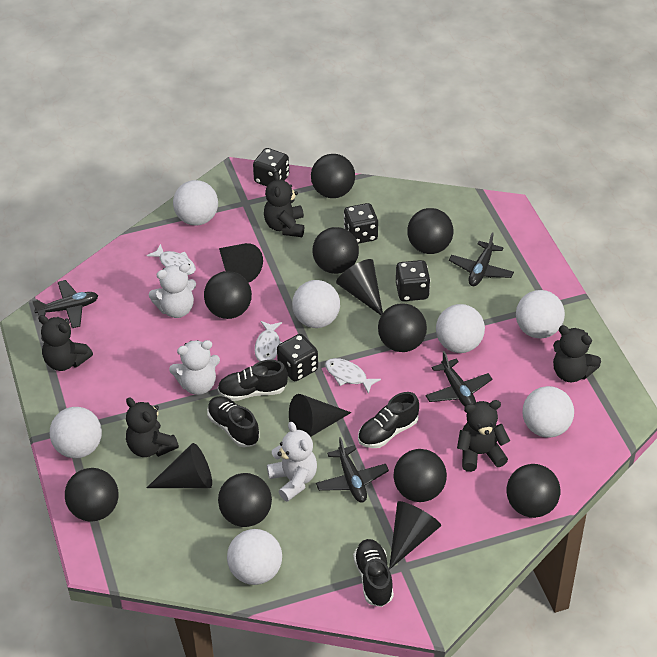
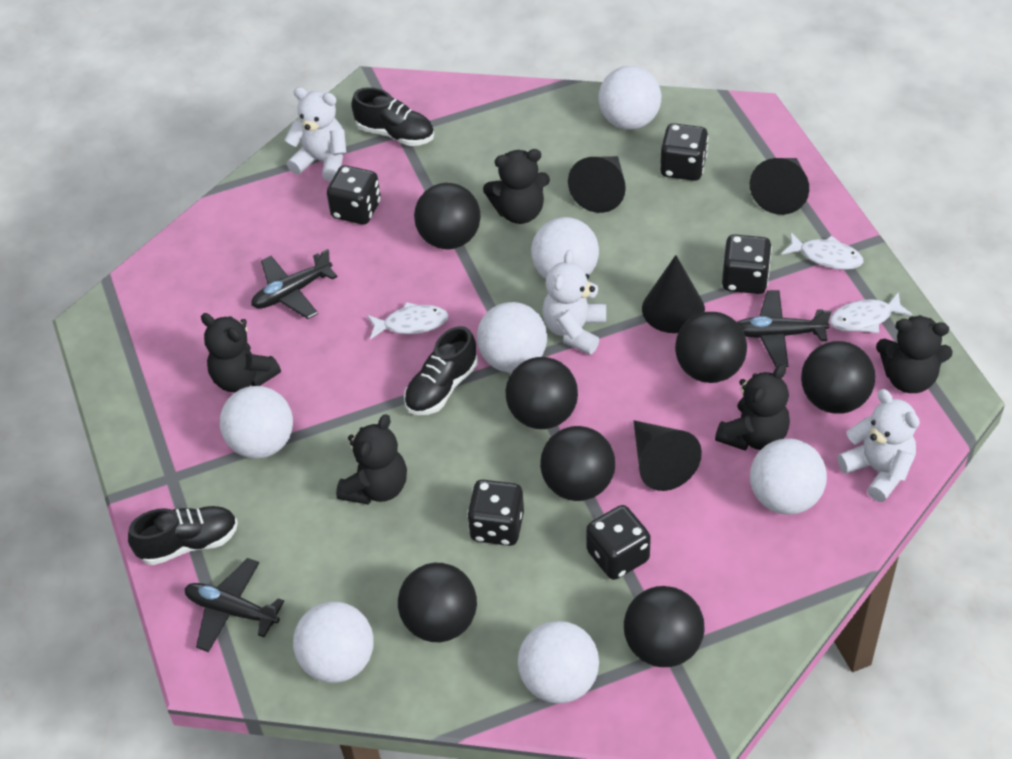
black ball: 9 -> 7
black cone: 5 -> 4
black dice: 4 -> 5
black plane: 4 -> 3
black shoe: 4 -> 3

